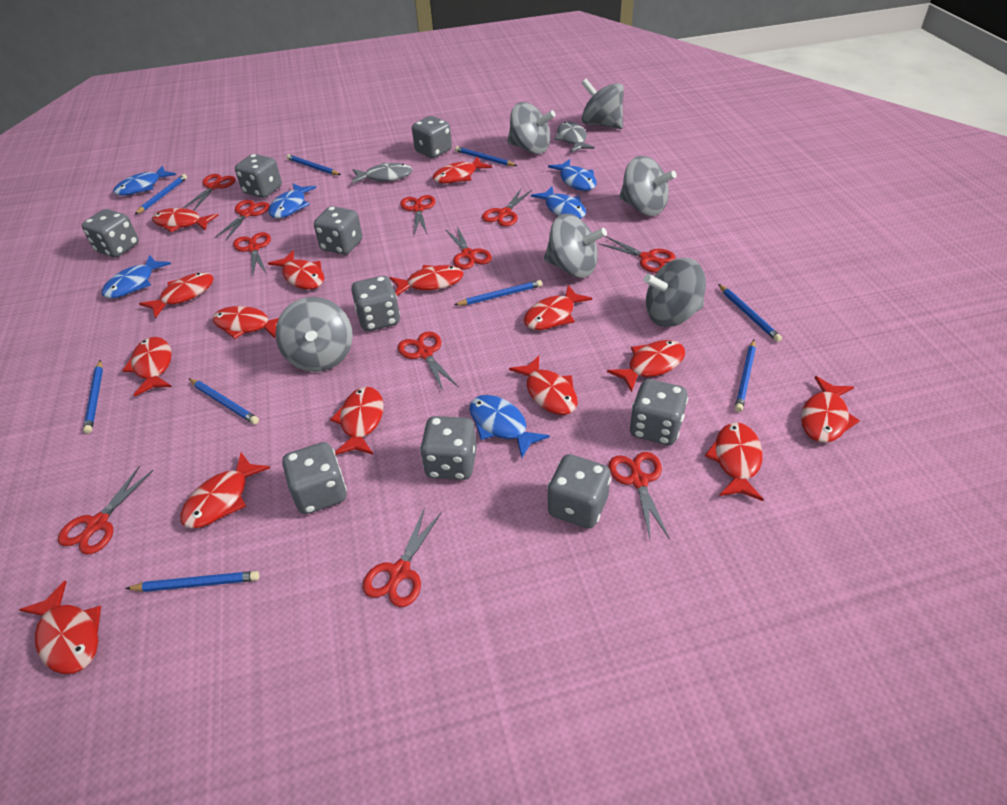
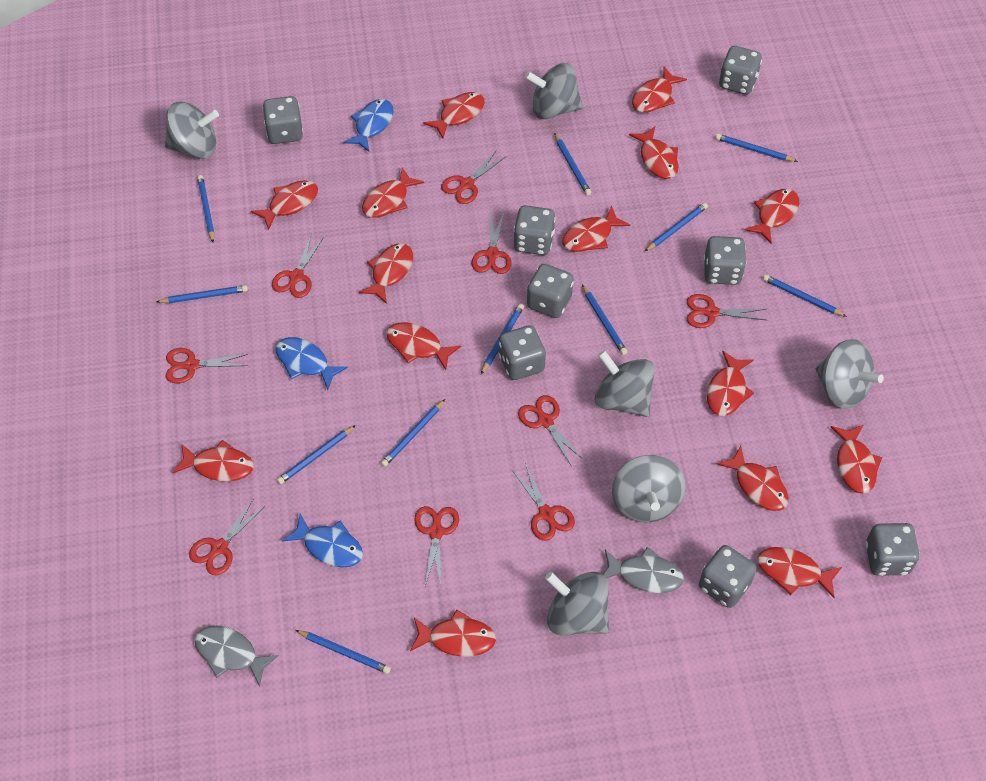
blue fish: 6 -> 3
blue pencil: 9 -> 11
grey dice: 9 -> 8
red scissors: 11 -> 9

